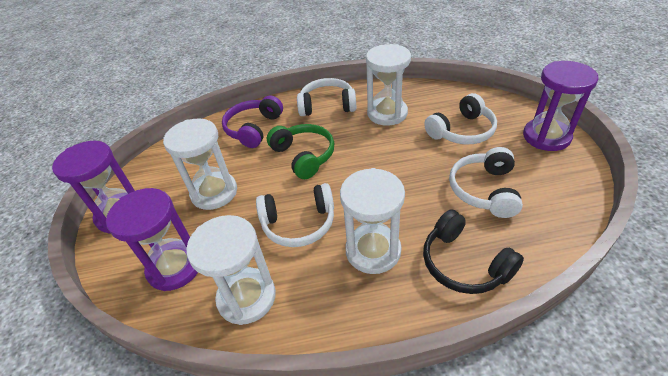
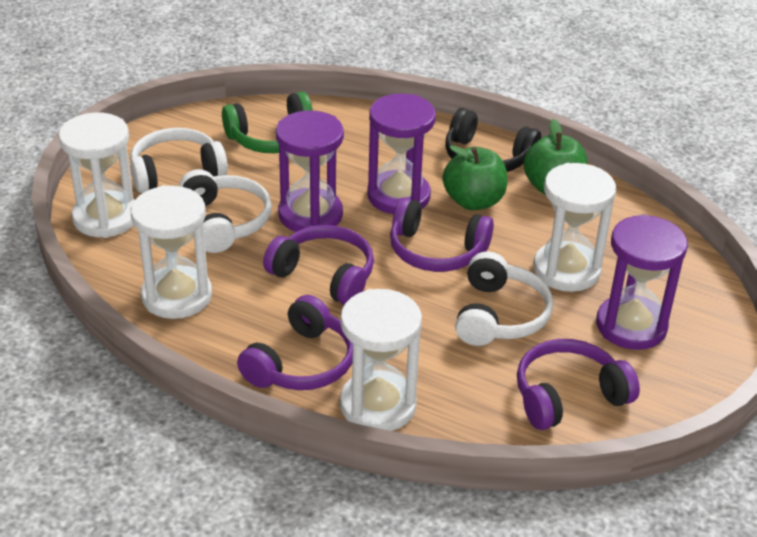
green apple: 0 -> 2
purple headphones: 1 -> 4
white headphones: 4 -> 3

